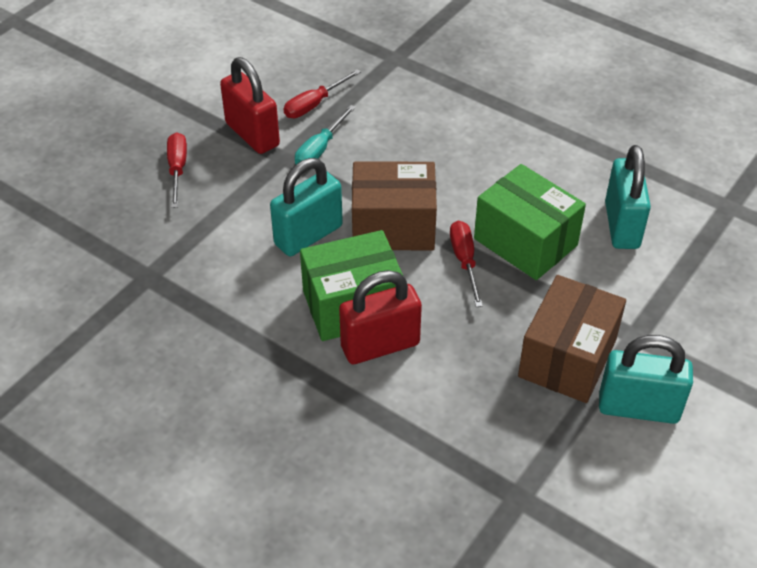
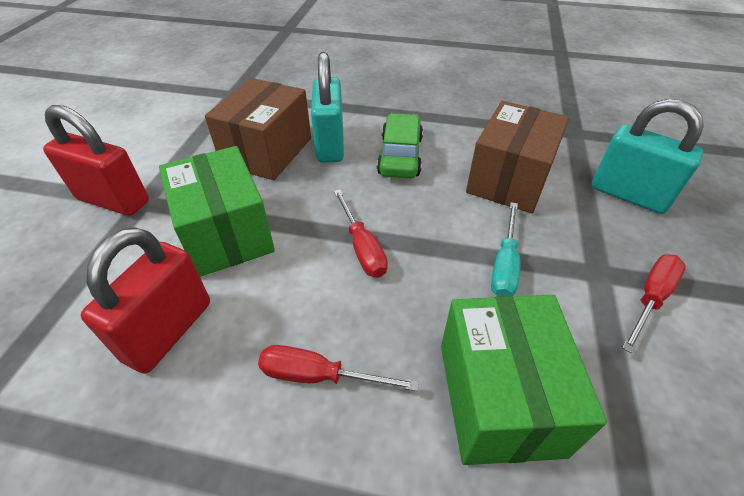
green car: 0 -> 1
turquoise padlock: 3 -> 2

